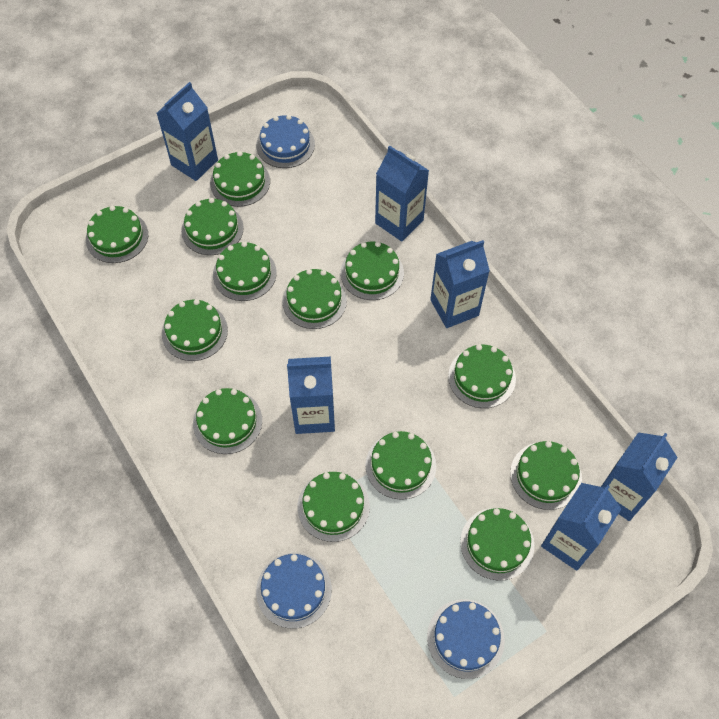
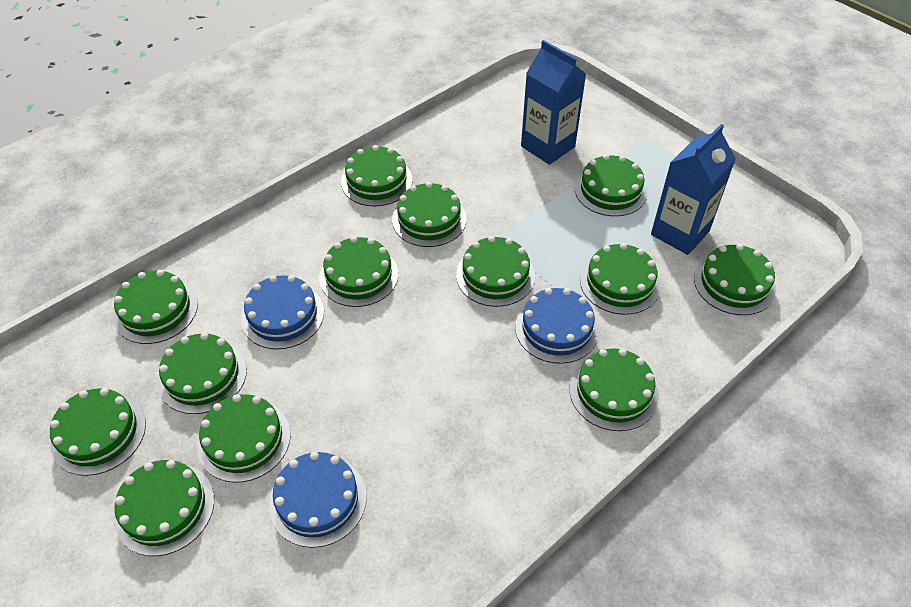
blue carton: 6 -> 2

